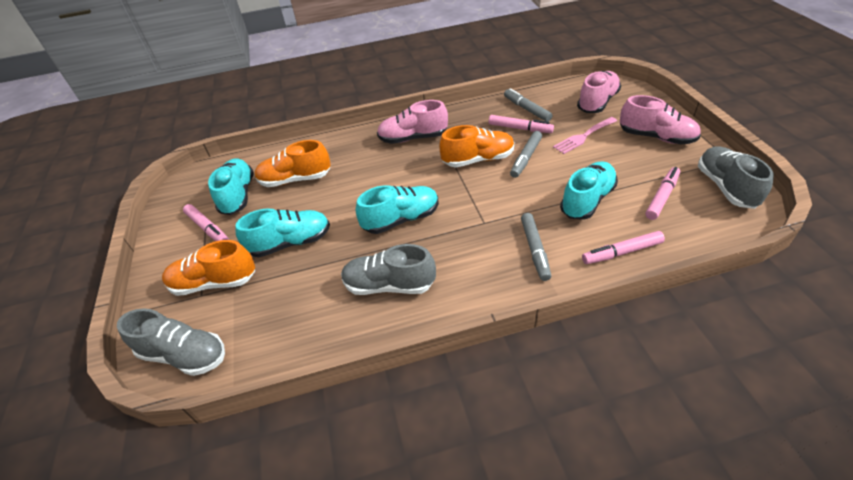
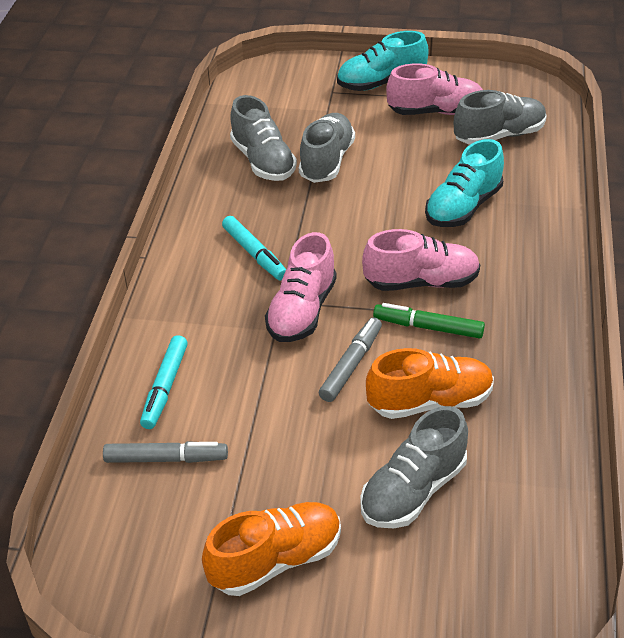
green marker: 0 -> 1
grey marker: 3 -> 2
grey shoe: 3 -> 4
orange shoe: 3 -> 2
pink fork: 1 -> 0
pink marker: 4 -> 0
turquoise marker: 0 -> 2
turquoise shoe: 4 -> 2

